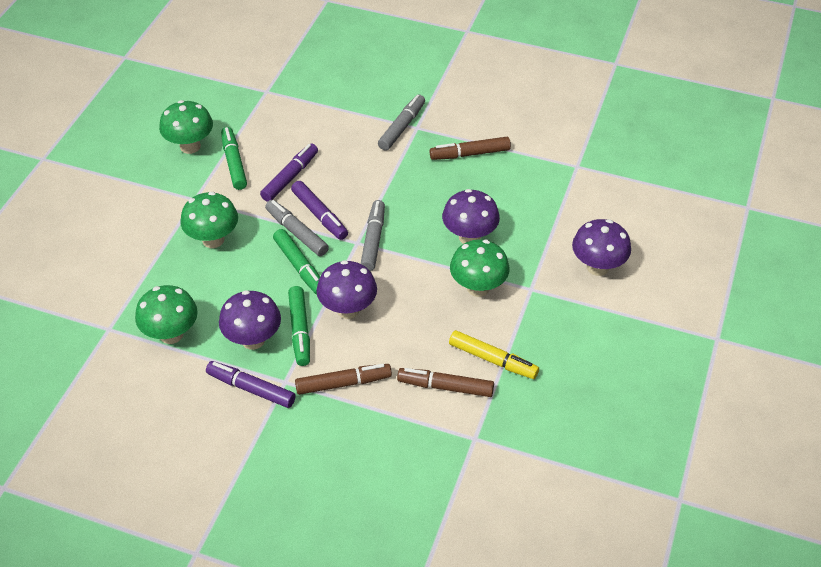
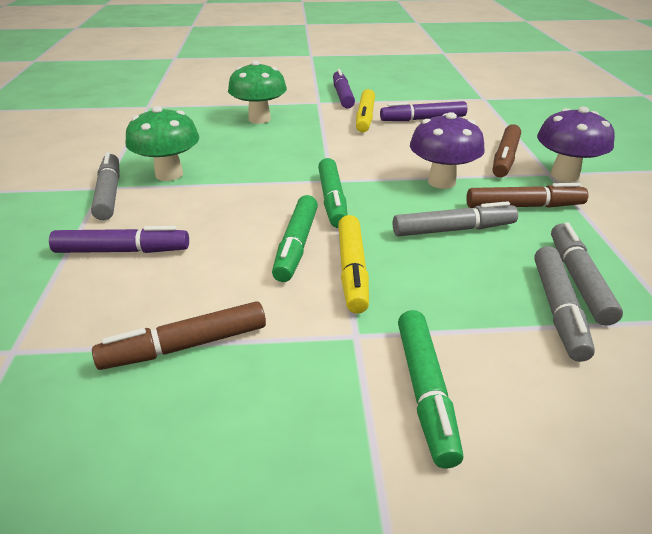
green mushroom: 4 -> 2
grey marker: 3 -> 4
purple mushroom: 4 -> 2
yellow marker: 1 -> 2

